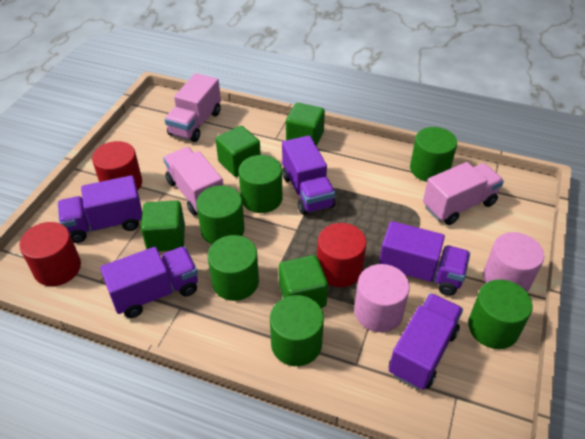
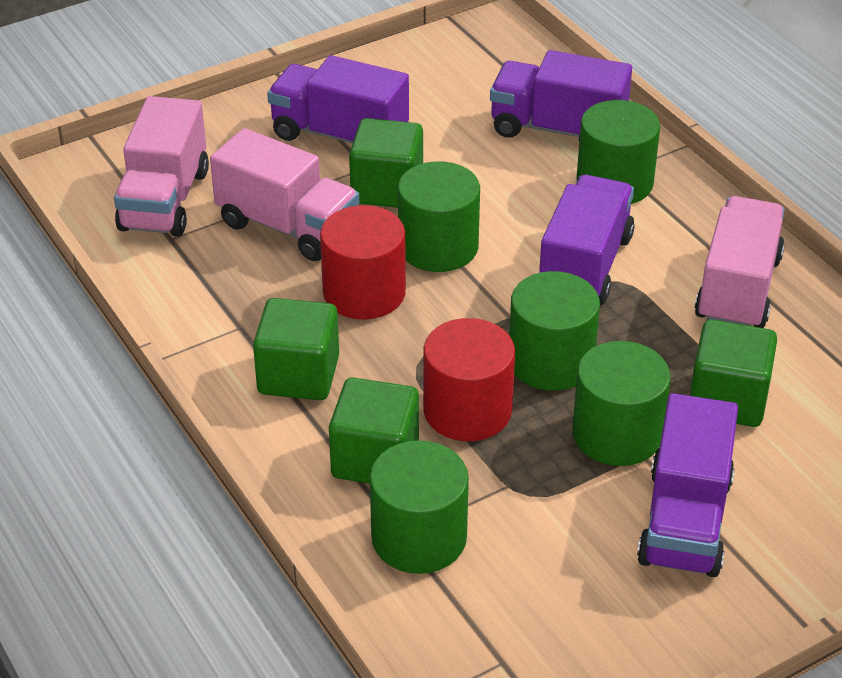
green cylinder: 6 -> 5
pink cylinder: 2 -> 0
purple truck: 5 -> 4
red cylinder: 3 -> 2

